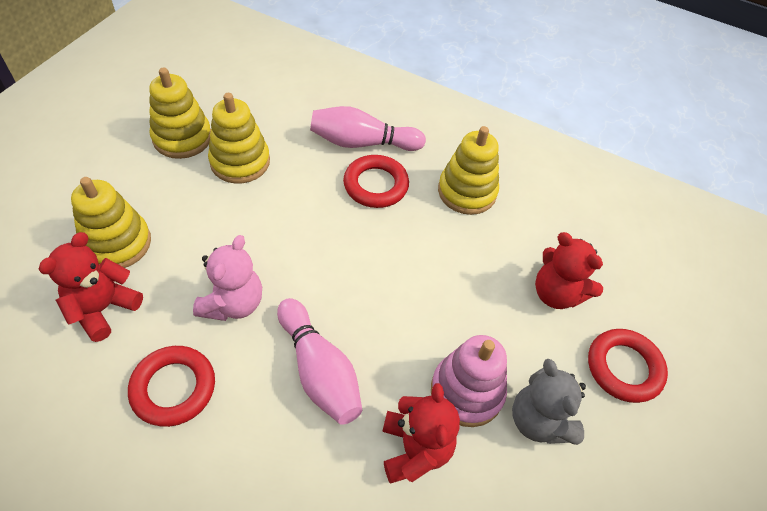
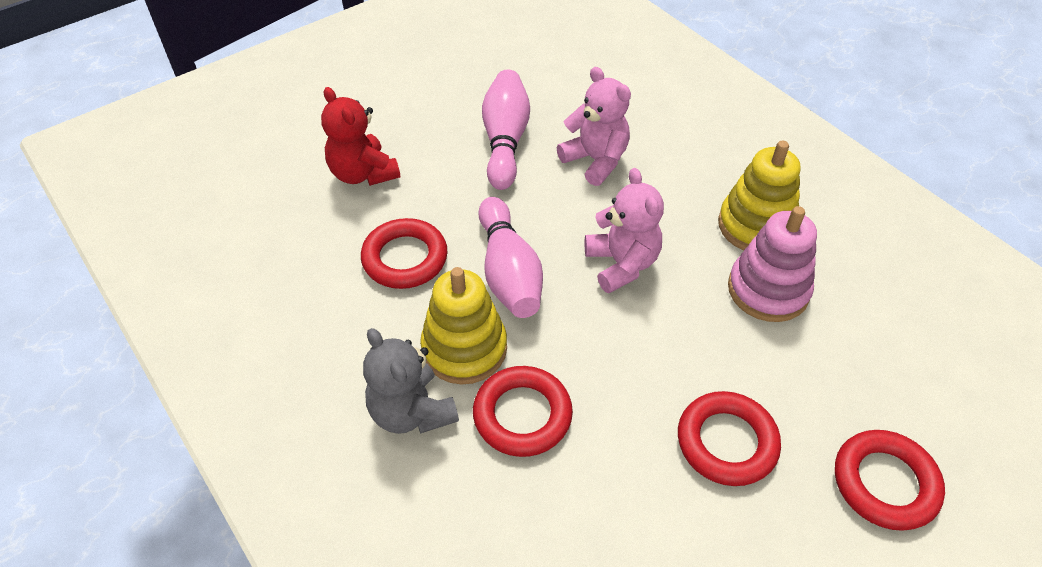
pink teddy bear: 1 -> 2
red ring: 3 -> 4
red teddy bear: 3 -> 1
yellow stacking toy: 4 -> 2

